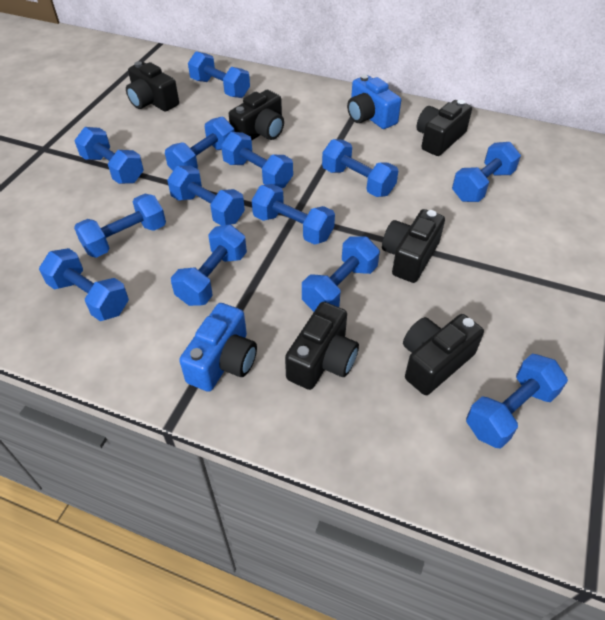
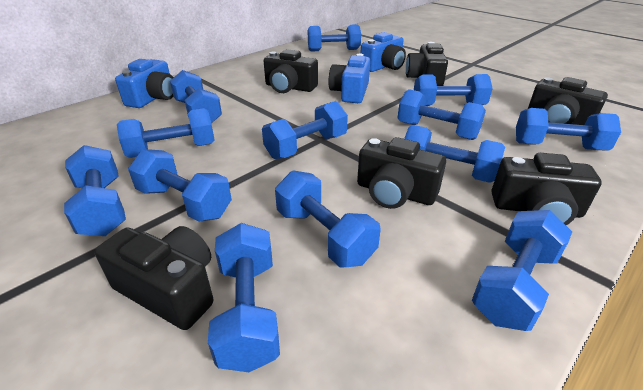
blue camera: 2 -> 3

